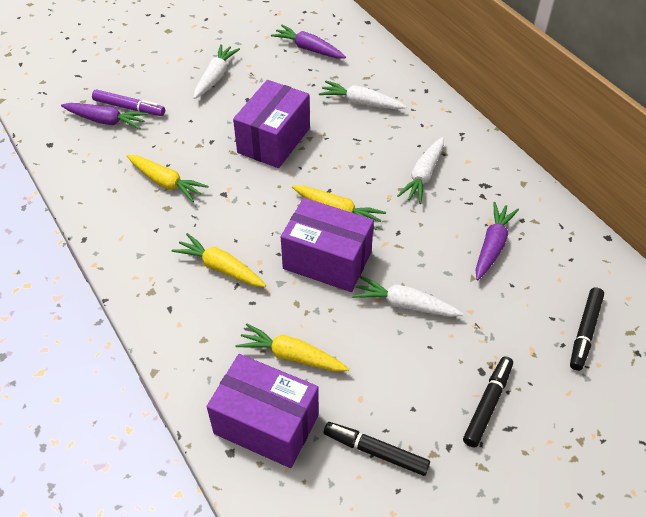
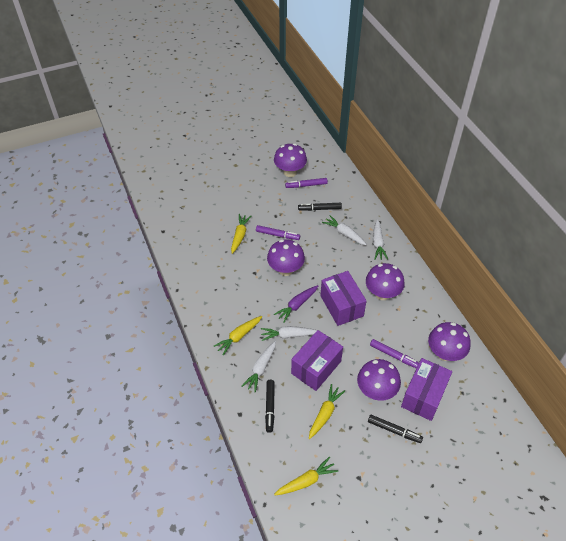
purple carrot: 3 -> 1
purple marker: 1 -> 3
purple mushroom: 0 -> 5

